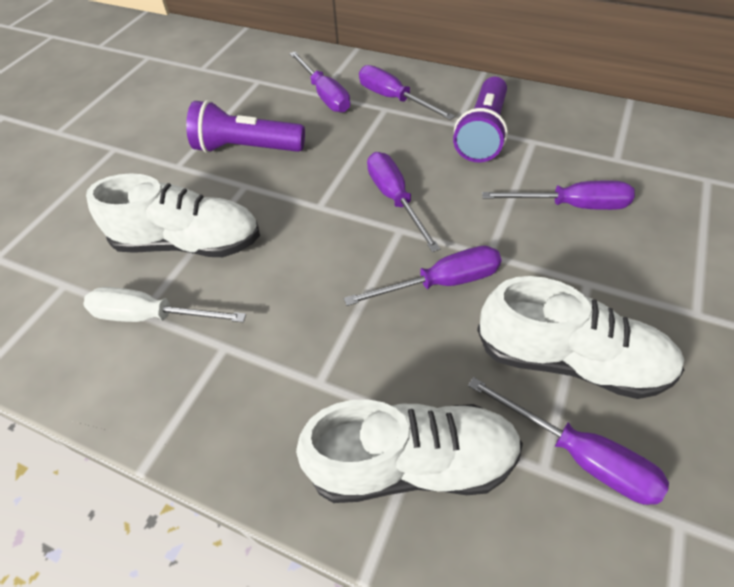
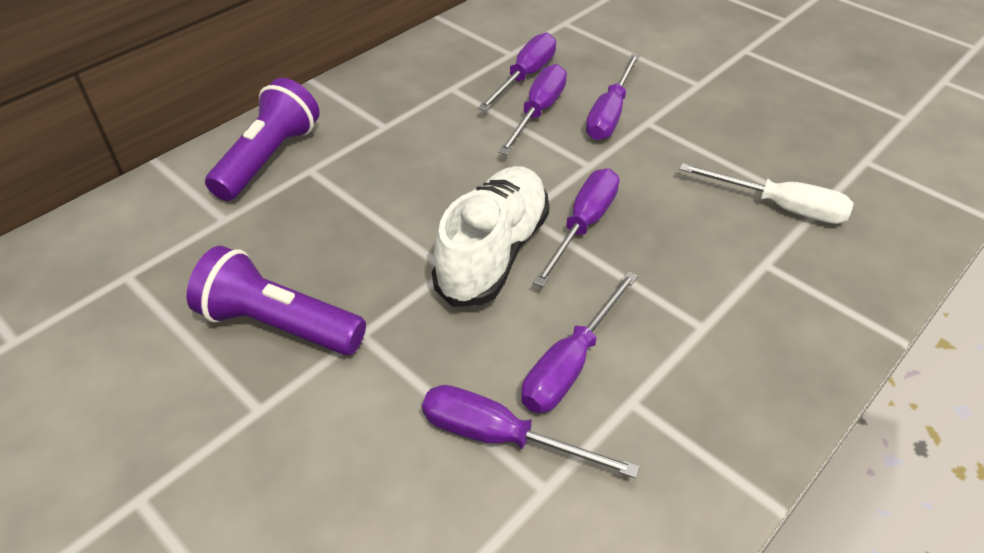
white shoe: 3 -> 1

